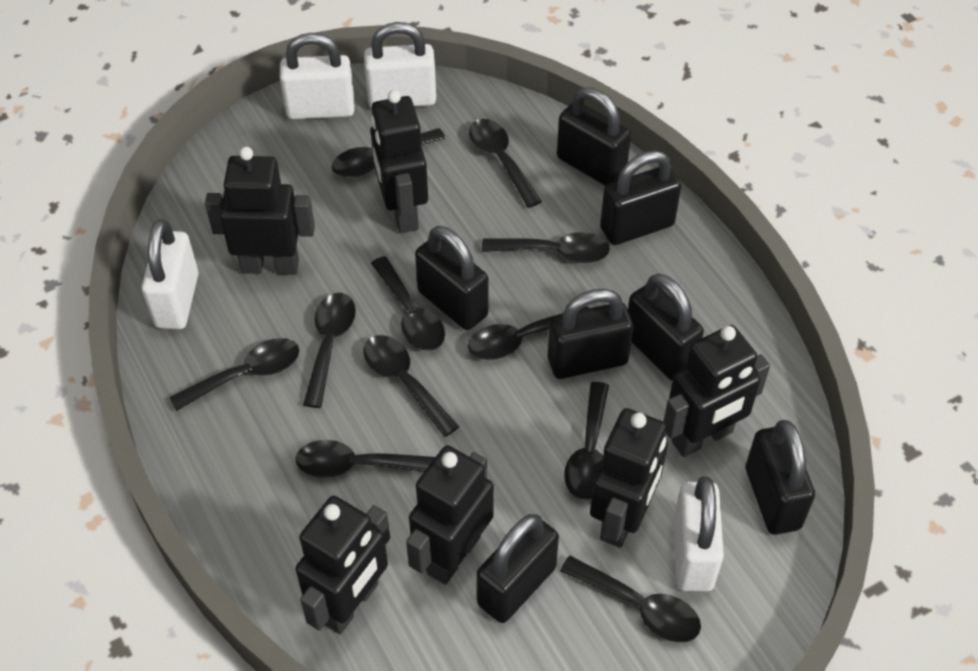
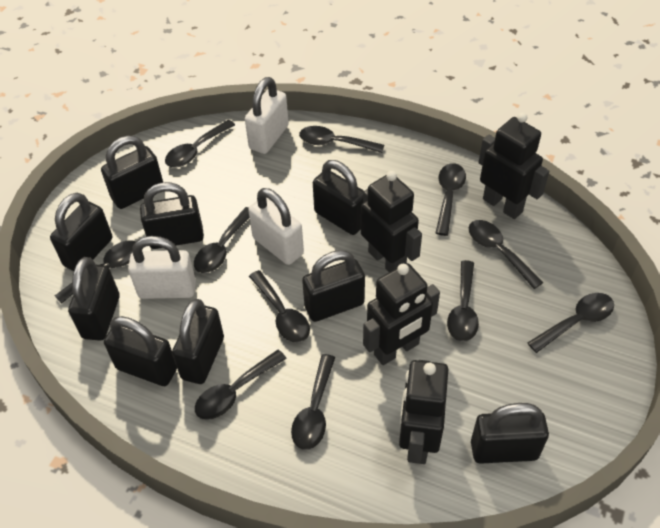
black padlock: 7 -> 9
black robot: 6 -> 4
white padlock: 4 -> 3

